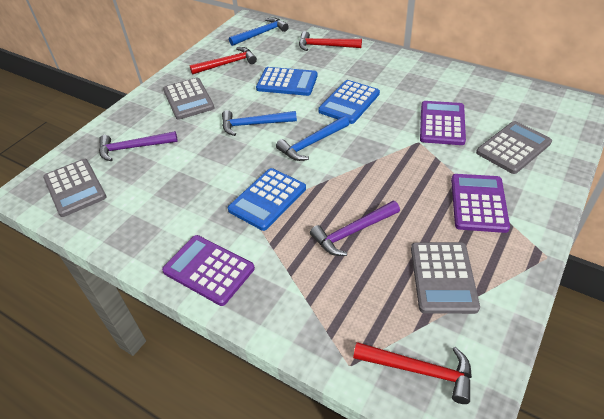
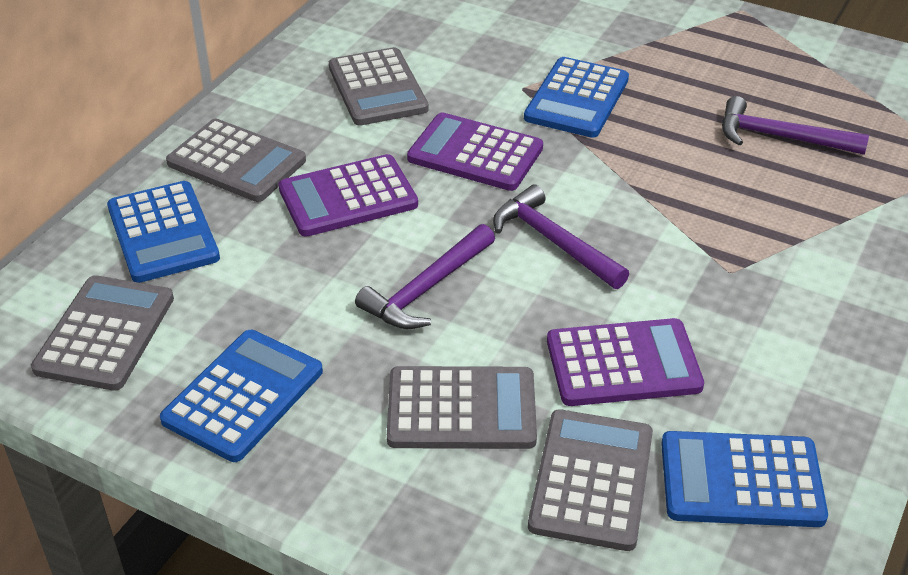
blue calculator: 3 -> 4
blue hammer: 3 -> 0
grey calculator: 4 -> 5
purple hammer: 2 -> 3
red hammer: 3 -> 0

